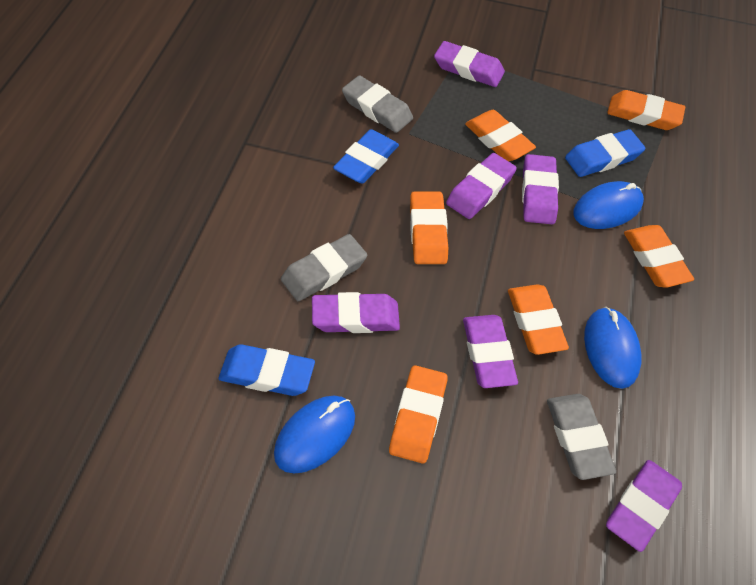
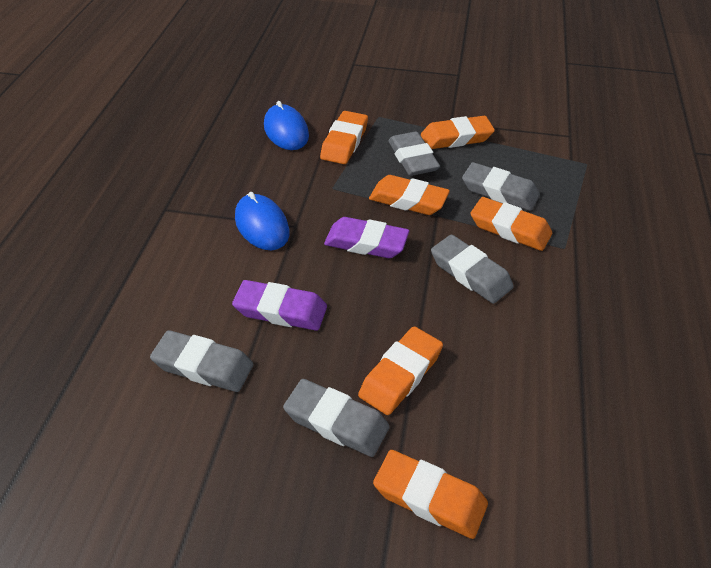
blue eraser: 3 -> 0
blue mouse: 3 -> 2
grey eraser: 3 -> 5
purple eraser: 6 -> 2

